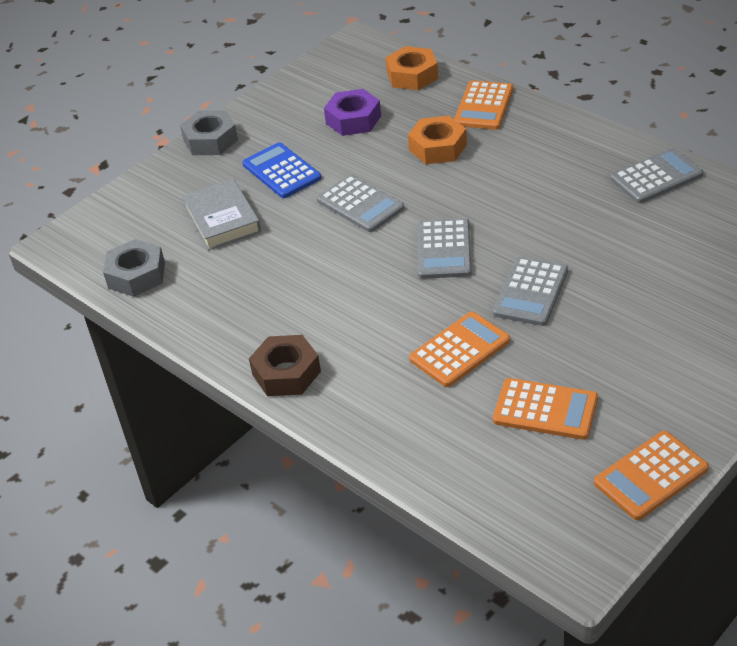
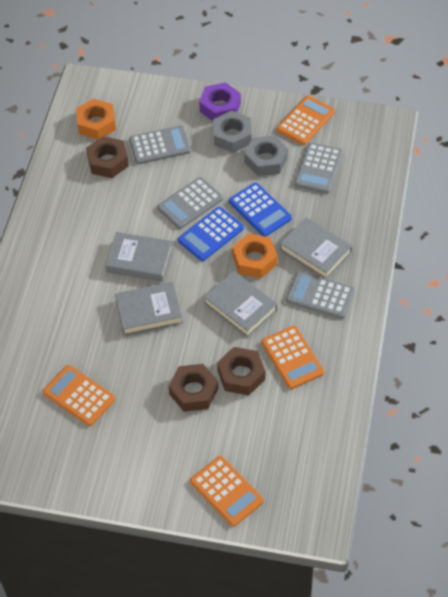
blue calculator: 1 -> 2
brown nut: 1 -> 3
grey book: 1 -> 4

